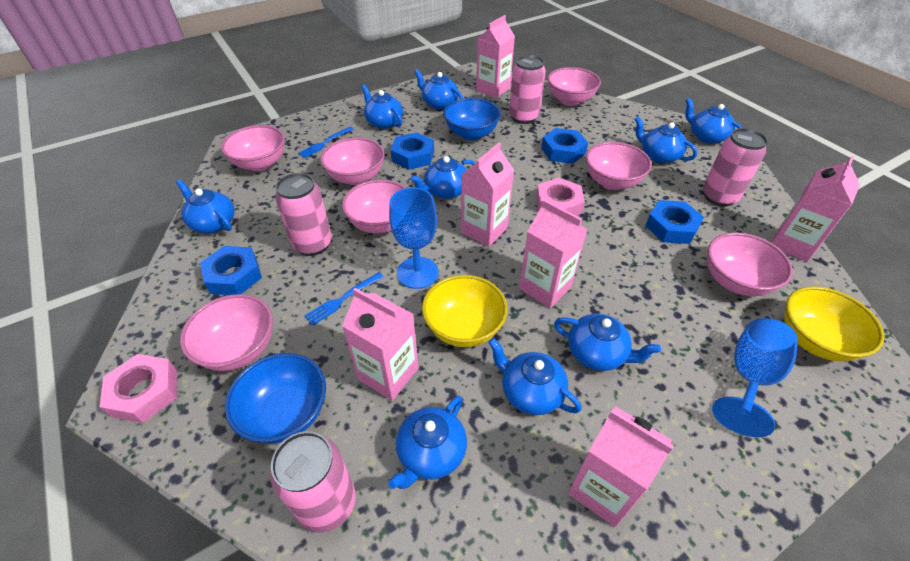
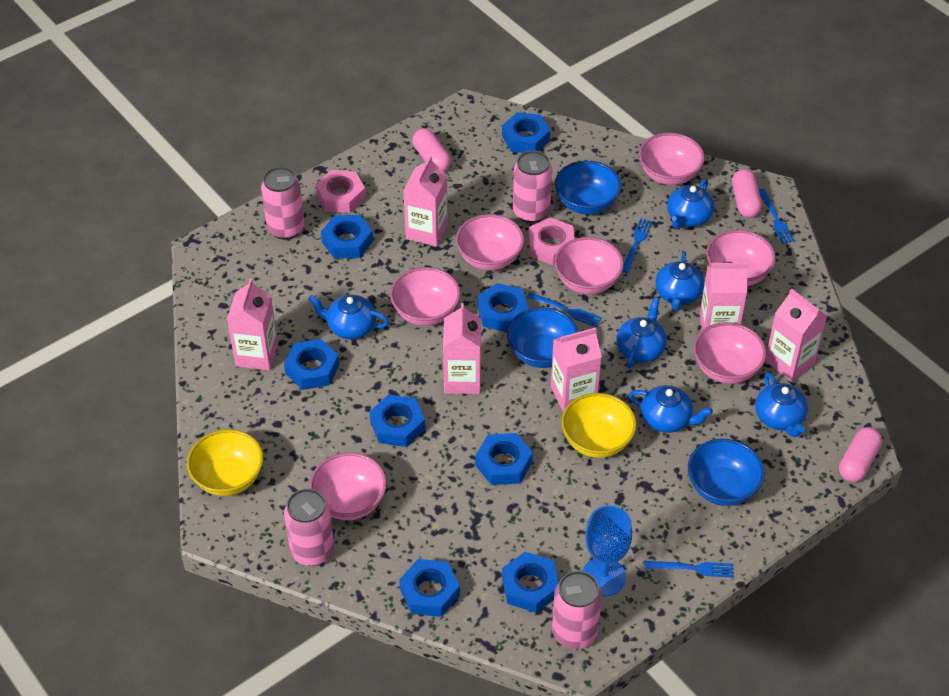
blue bowl: 2 -> 3
blue fork: 2 -> 4
blue goblet: 2 -> 1
blue nut: 4 -> 8
blue teapot: 9 -> 6
pink capsule: 0 -> 3

